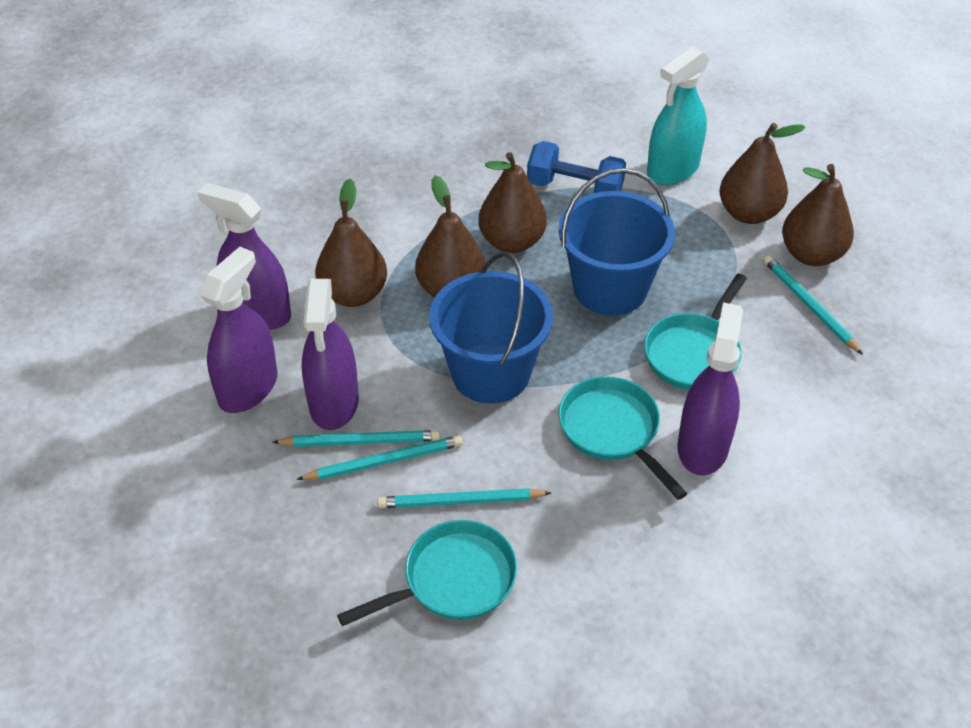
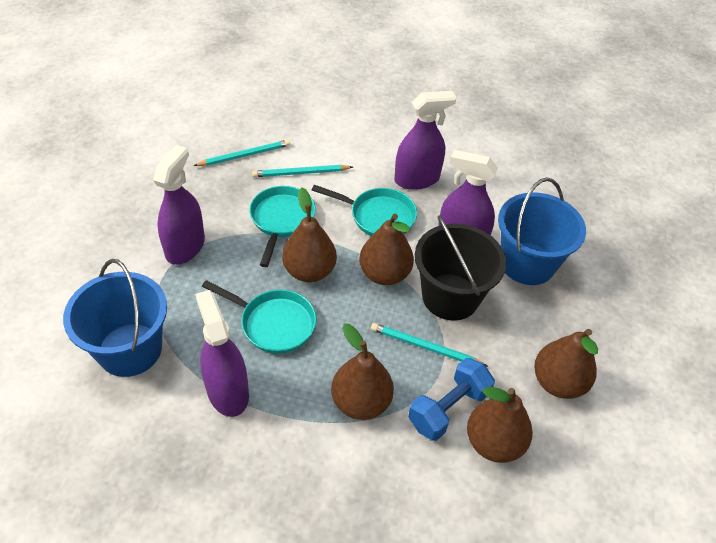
black bucket: 0 -> 1
turquoise pencil: 4 -> 3
turquoise spray bottle: 1 -> 0

